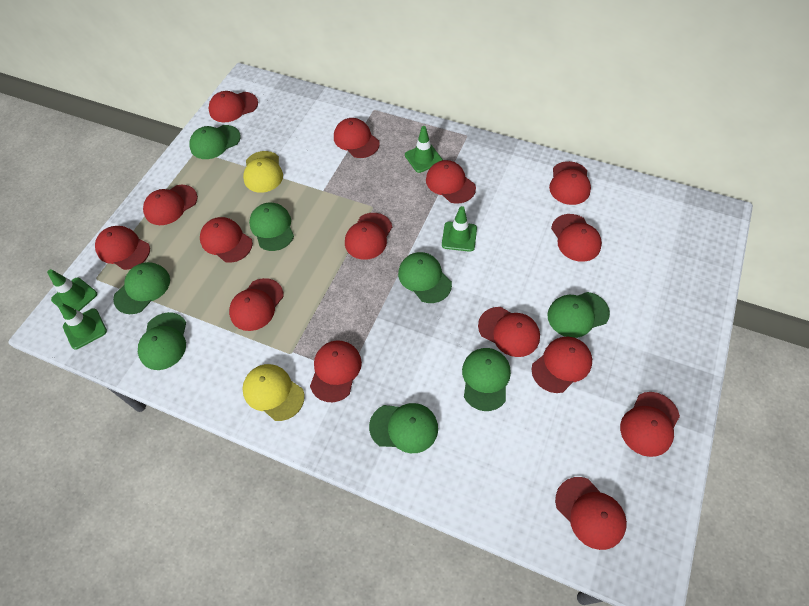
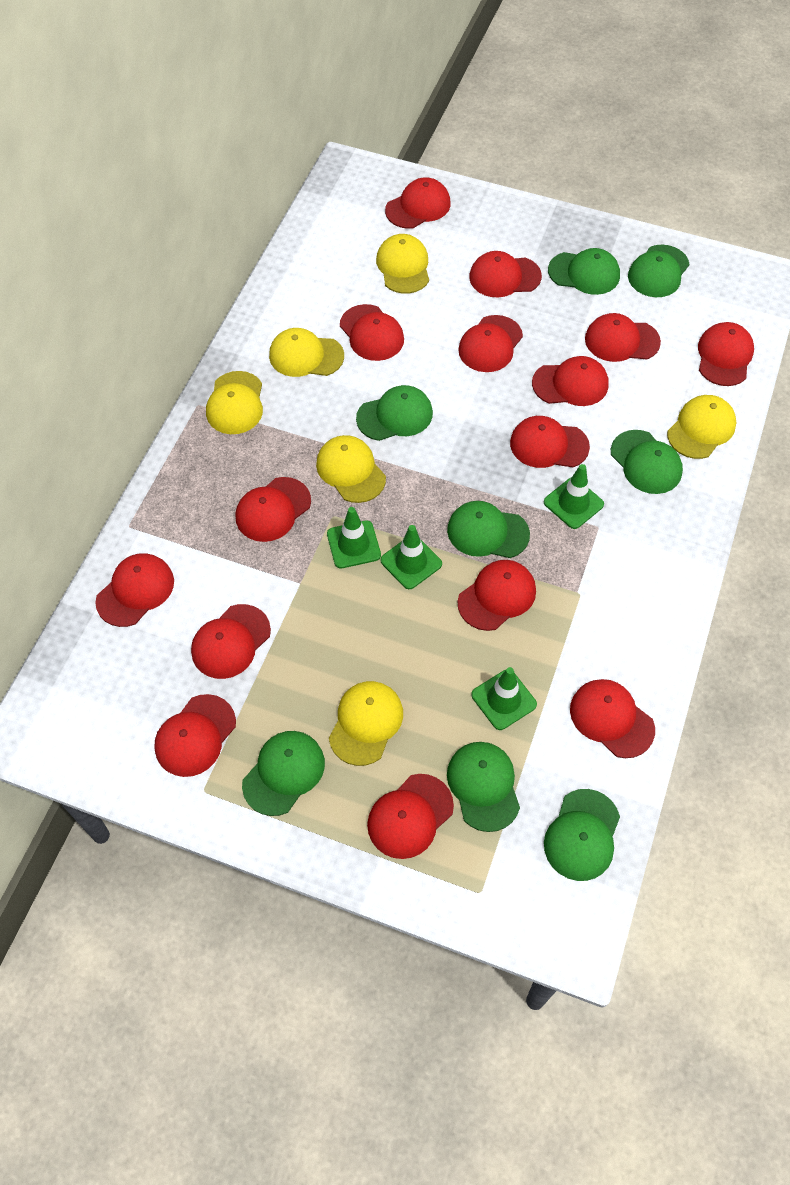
yellow cap: 2 -> 6

